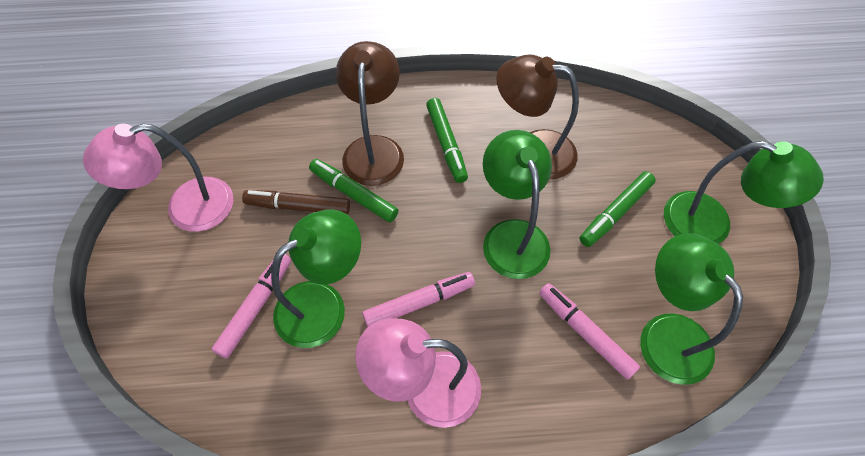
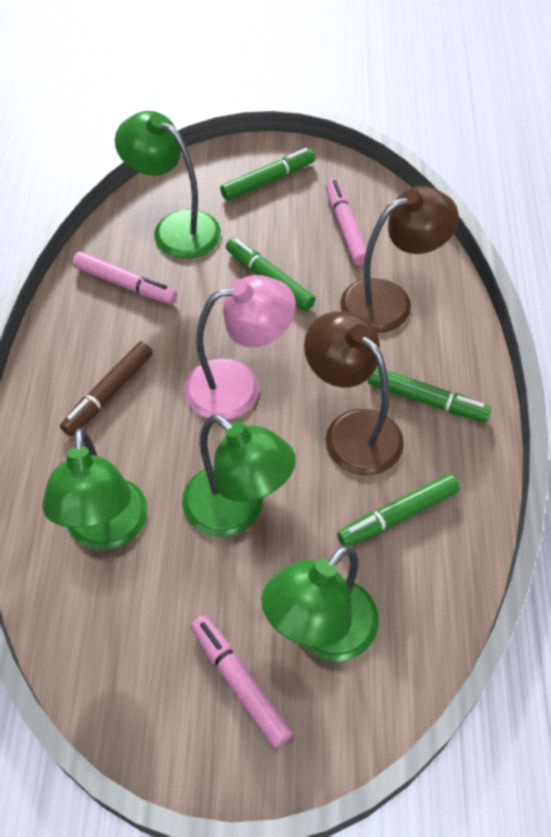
green marker: 3 -> 4
pink lamp: 2 -> 1

